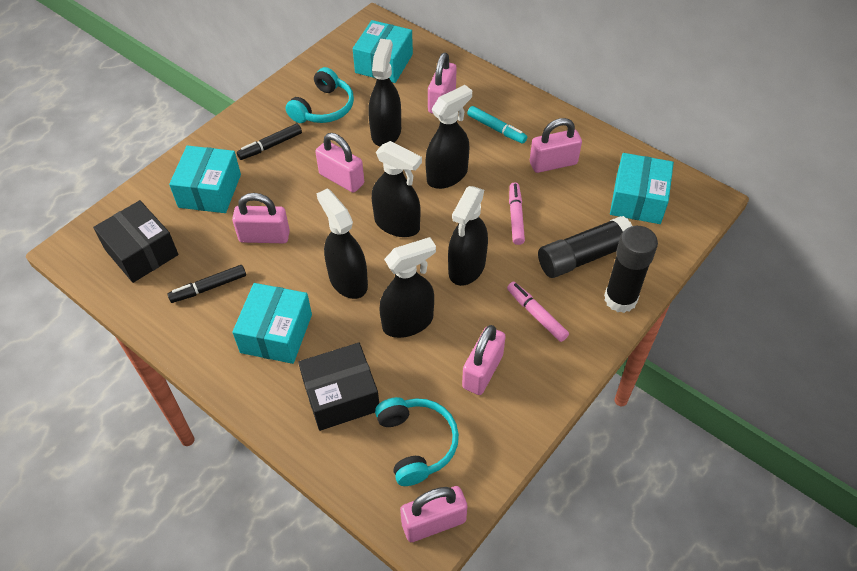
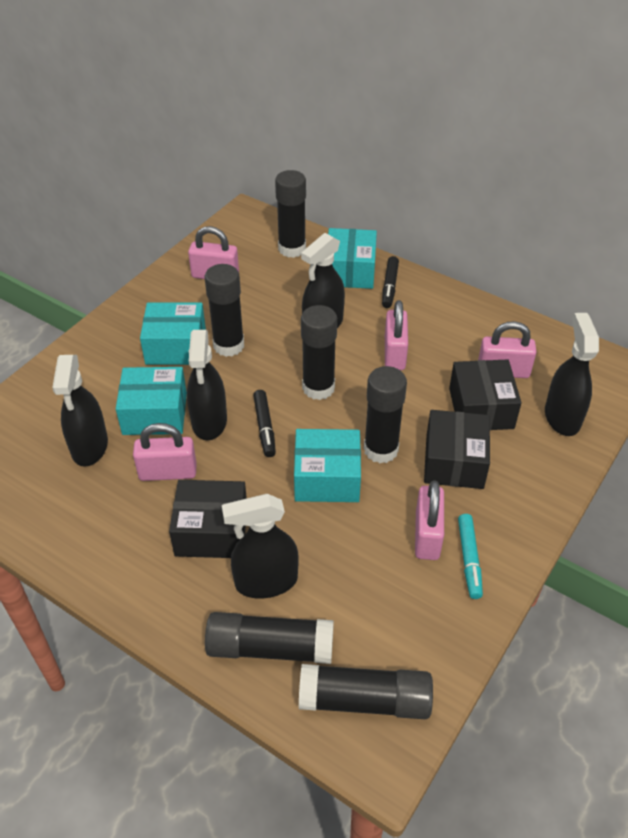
black box: 2 -> 3
black glue stick: 2 -> 6
black spray bottle: 6 -> 5
pink marker: 2 -> 0
pink padlock: 6 -> 5
turquoise headphones: 2 -> 0

